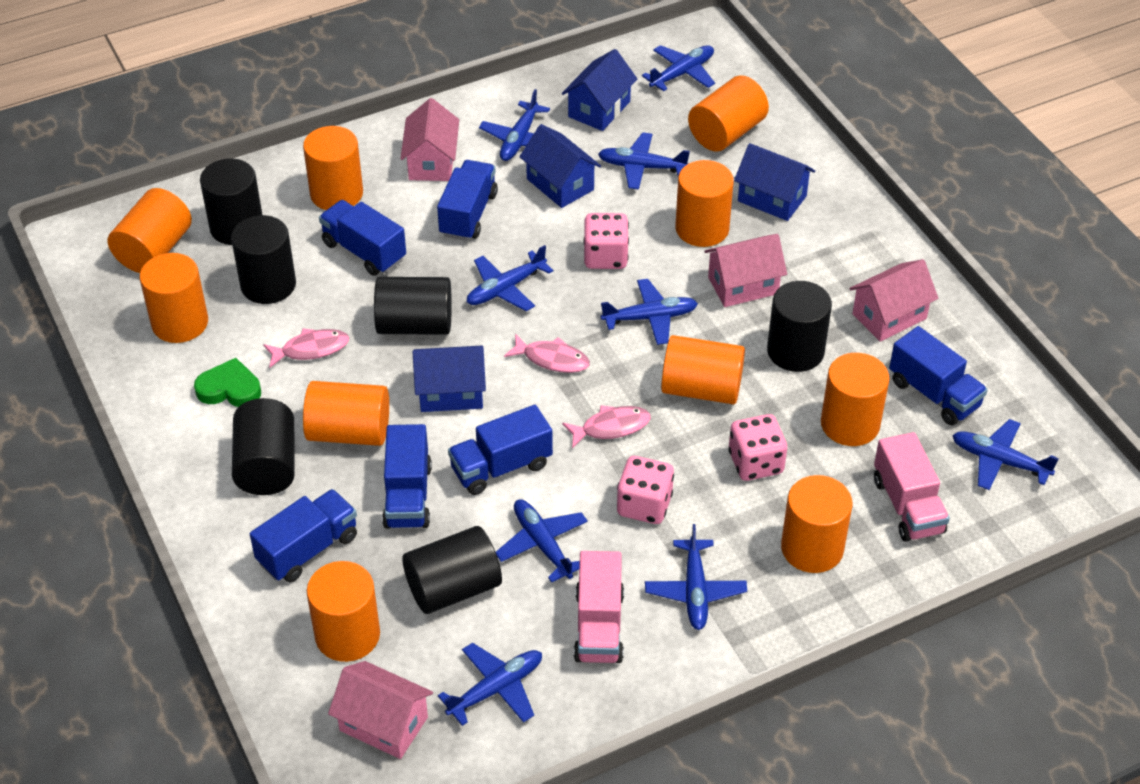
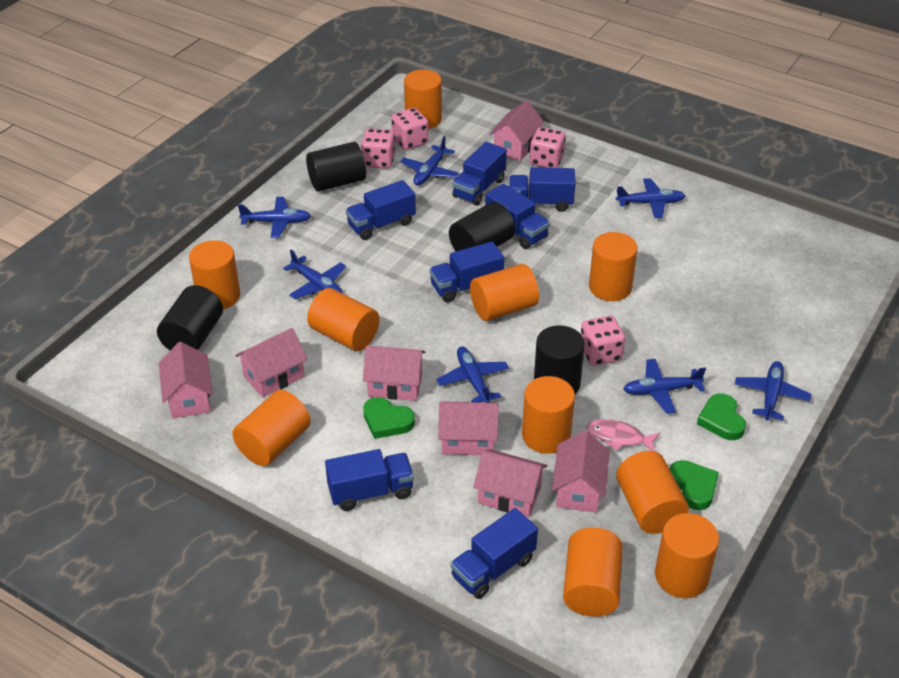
black cylinder: 6 -> 4
blue house: 4 -> 0
blue plane: 9 -> 7
blue truck: 6 -> 7
green heart: 1 -> 3
pink dice: 3 -> 4
pink fish: 3 -> 1
pink house: 4 -> 7
pink truck: 2 -> 0

